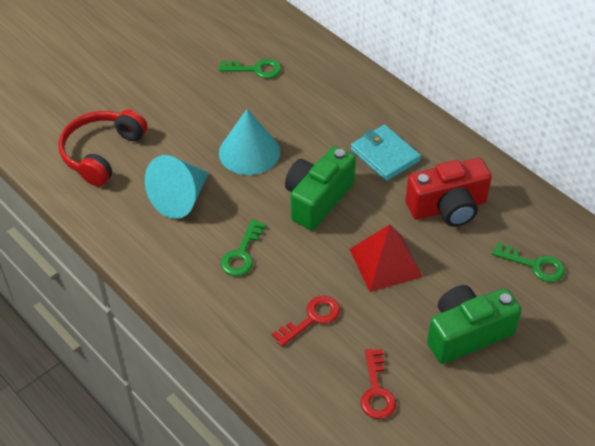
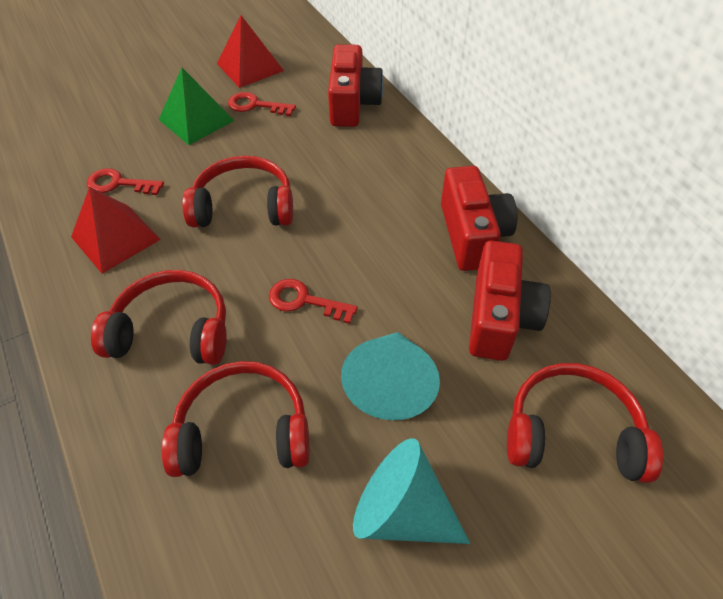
green camera: 2 -> 0
green key: 3 -> 0
green pyramid: 0 -> 1
red camera: 1 -> 3
red headphones: 1 -> 4
red key: 2 -> 3
red pyramid: 1 -> 2
turquoise wallet: 1 -> 0

